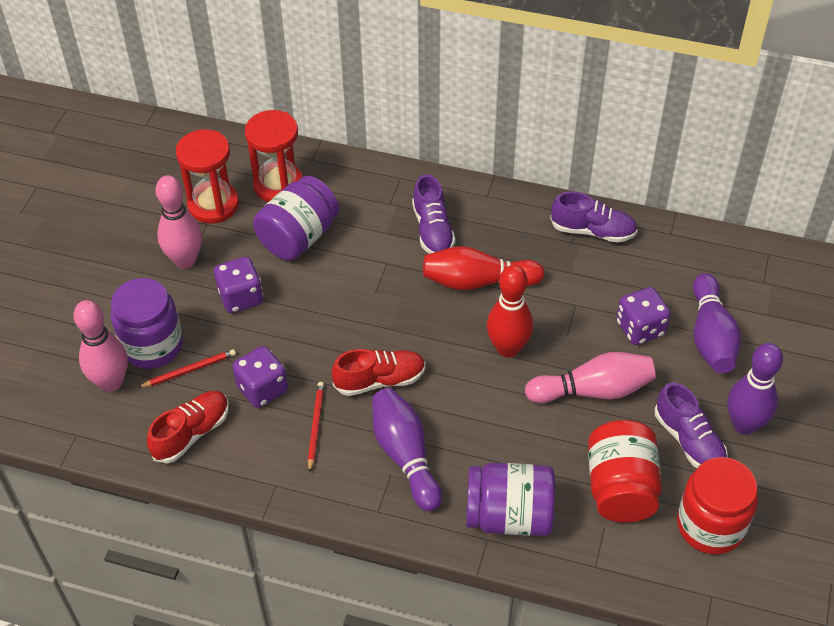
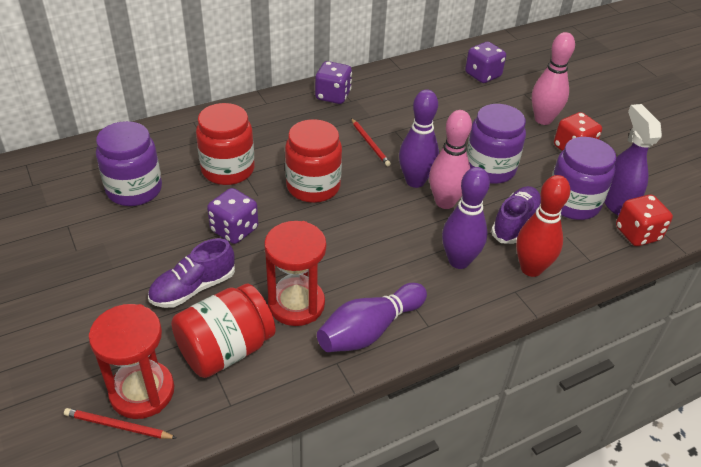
pink bowling pin: 3 -> 2
purple shoe: 3 -> 2
purple spray bottle: 0 -> 1
red bowling pin: 2 -> 1
red dice: 0 -> 2
red jar: 2 -> 3
red shoe: 2 -> 0

